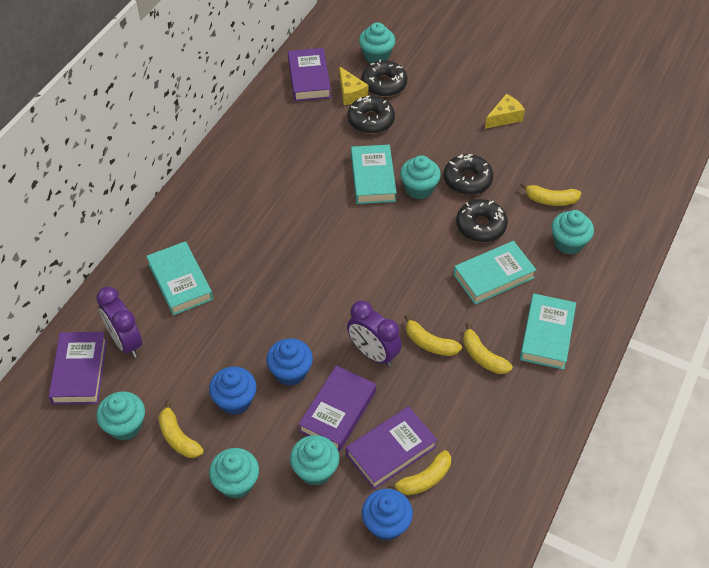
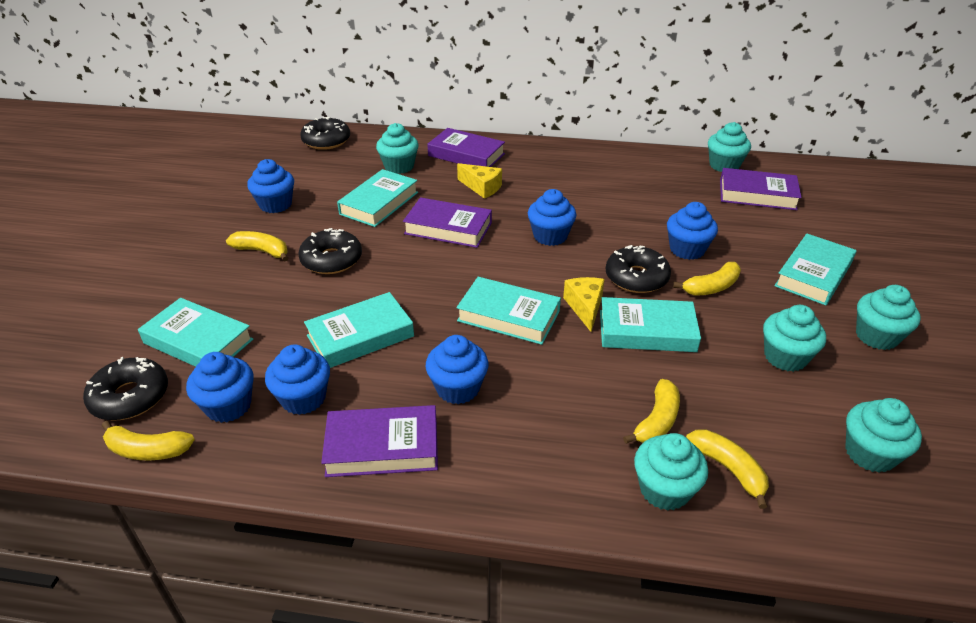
blue cupcake: 3 -> 6
purple clock: 2 -> 0
turquoise book: 4 -> 6

